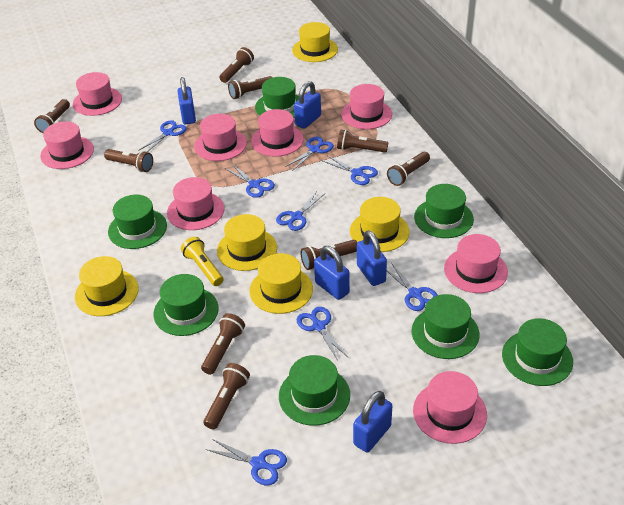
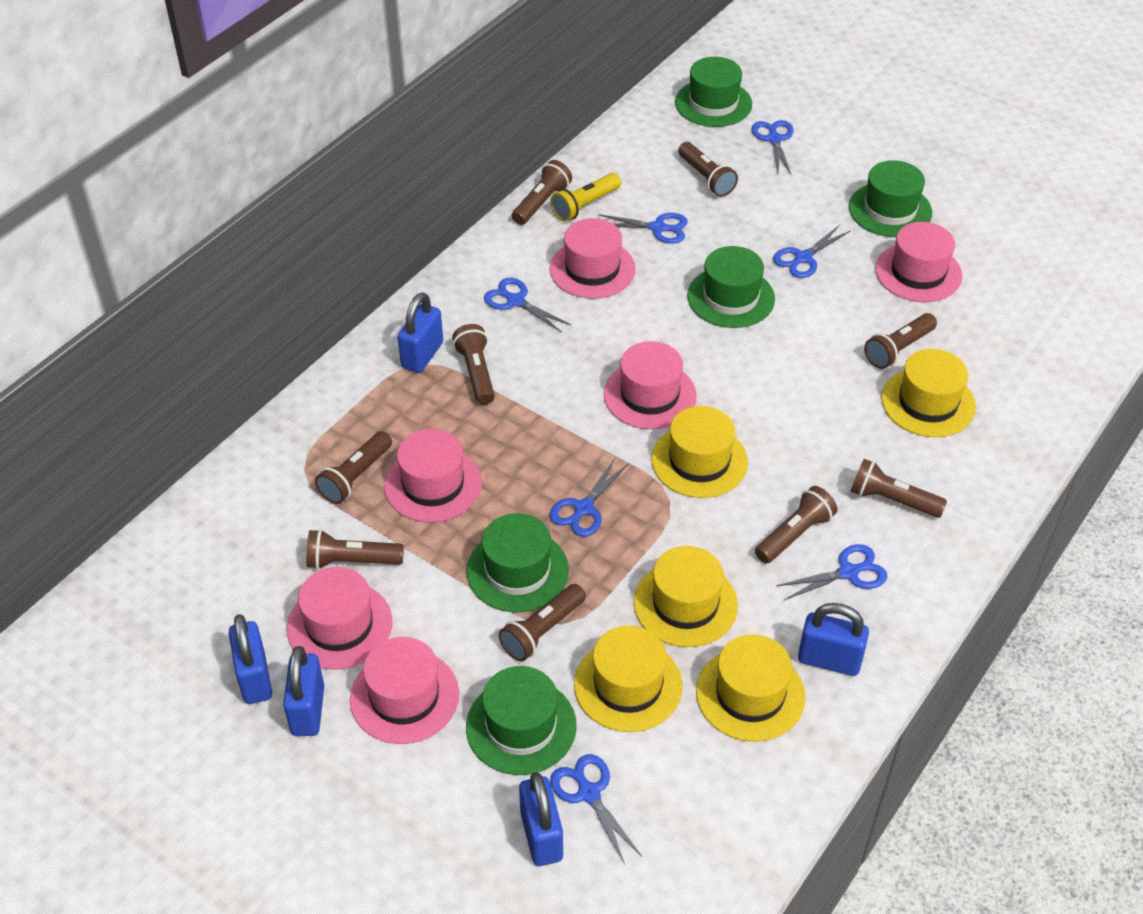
blue scissors: 8 -> 7
green hat: 7 -> 5
pink hat: 8 -> 6

